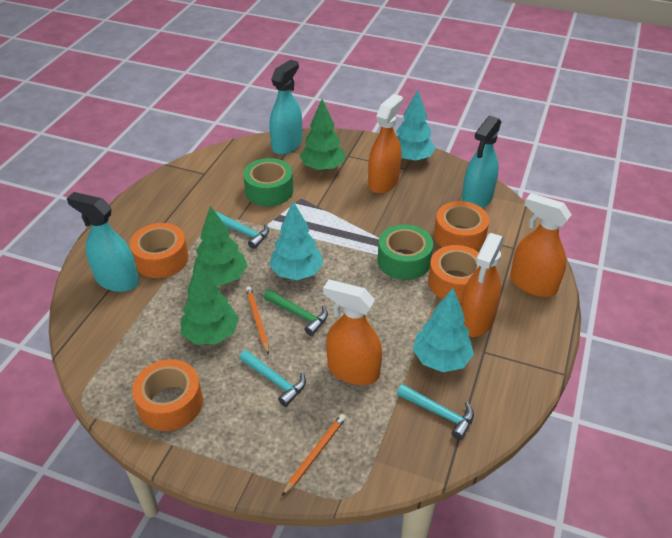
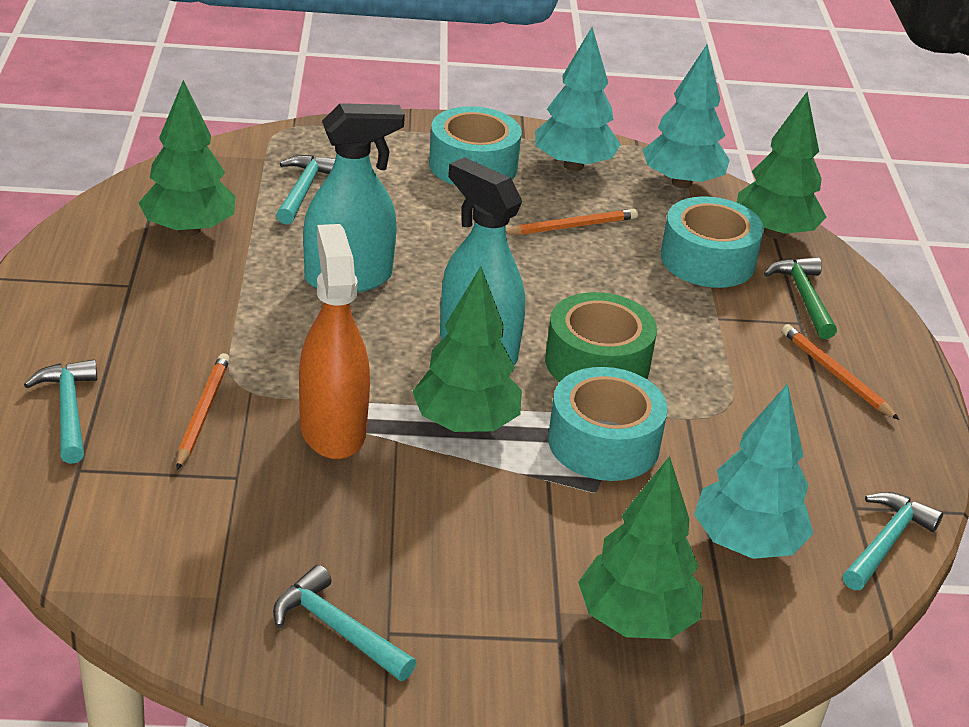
green tape: 2 -> 1
green tree: 3 -> 4
orange pencil: 2 -> 3
orange spray bottle: 4 -> 1
orange tape: 4 -> 0
turquoise hammer: 3 -> 4
turquoise spray bottle: 3 -> 2
turquoise tape: 0 -> 3

